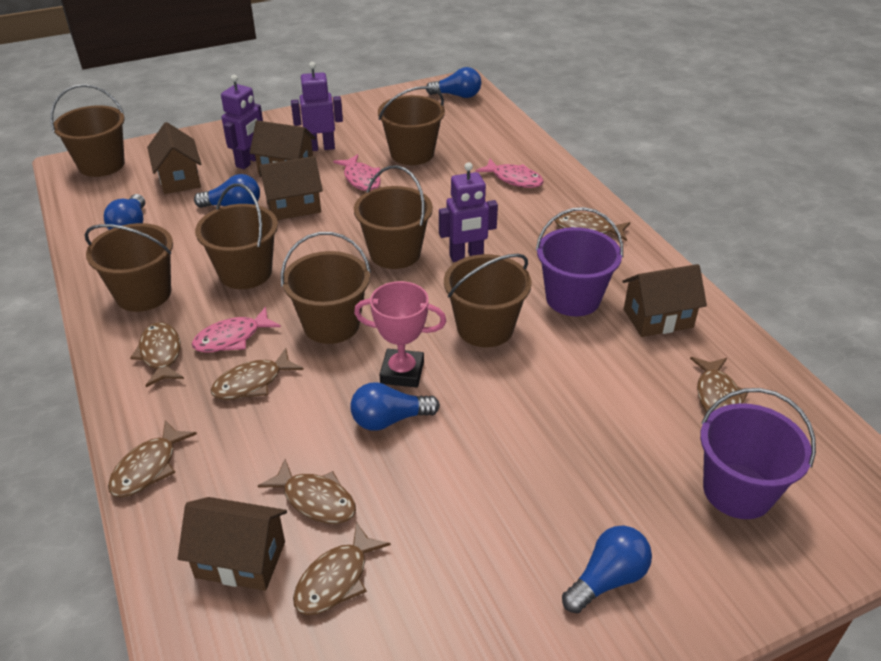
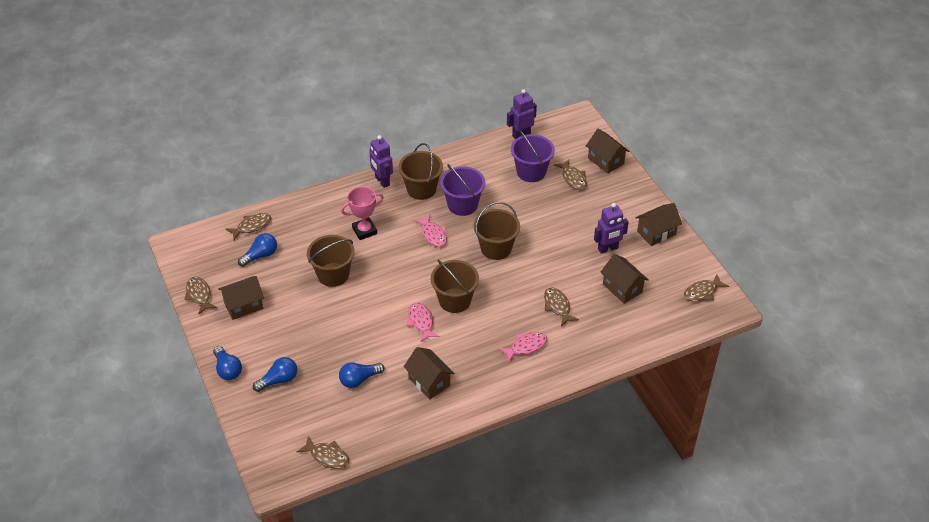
blue light bulb: 5 -> 4
brown bucket: 7 -> 4
brown fish: 7 -> 6

